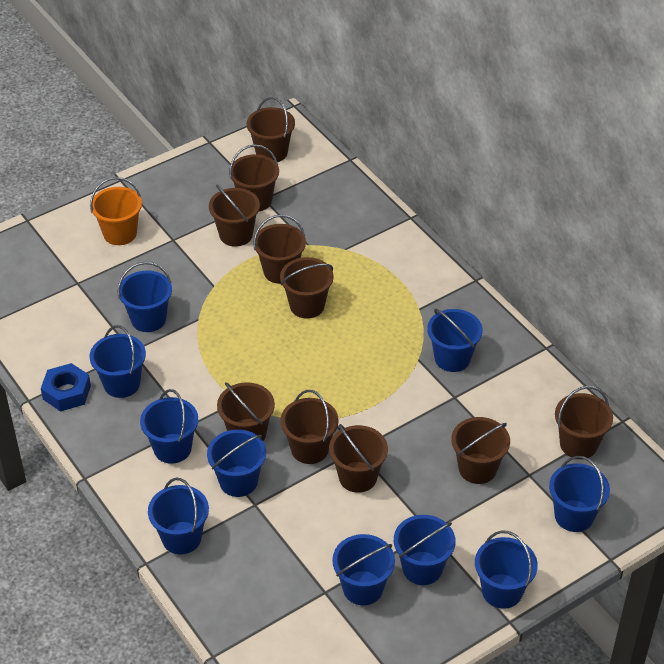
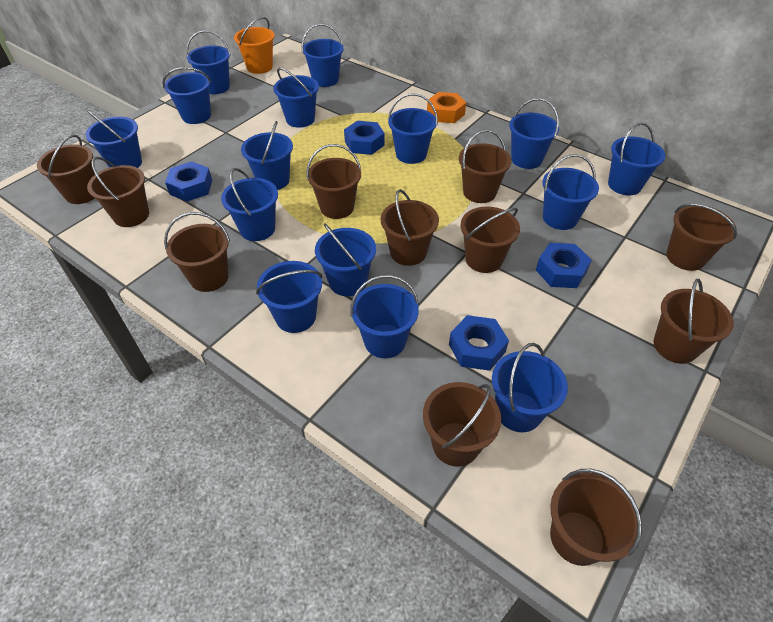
blue bucket: 10 -> 15
blue nut: 1 -> 4
brown bucket: 10 -> 11
orange nut: 0 -> 1

